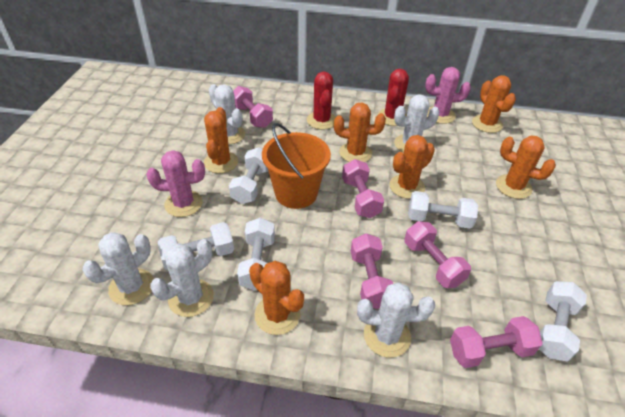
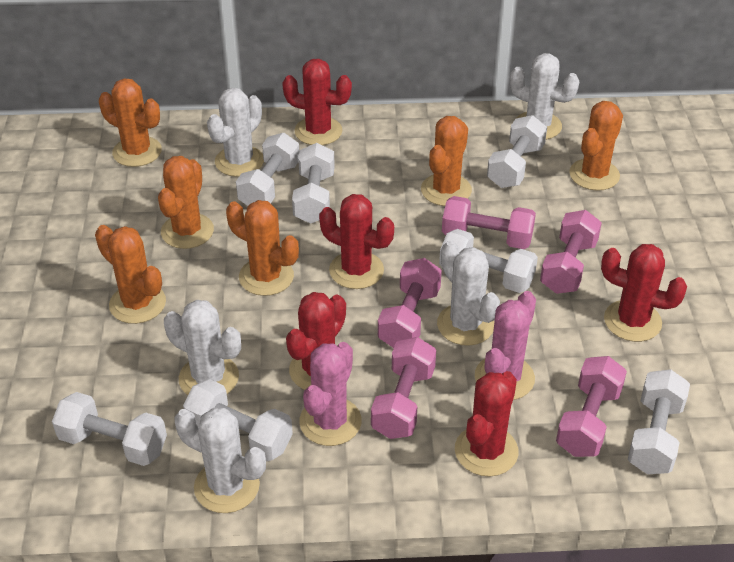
orange bucket: 1 -> 0
red cactus: 2 -> 5
white dumbbell: 5 -> 7

